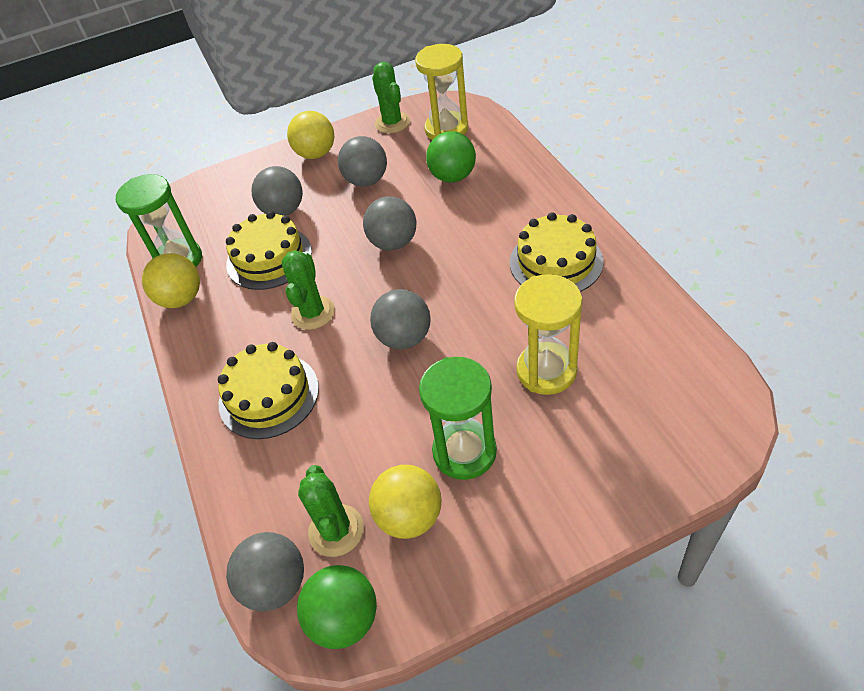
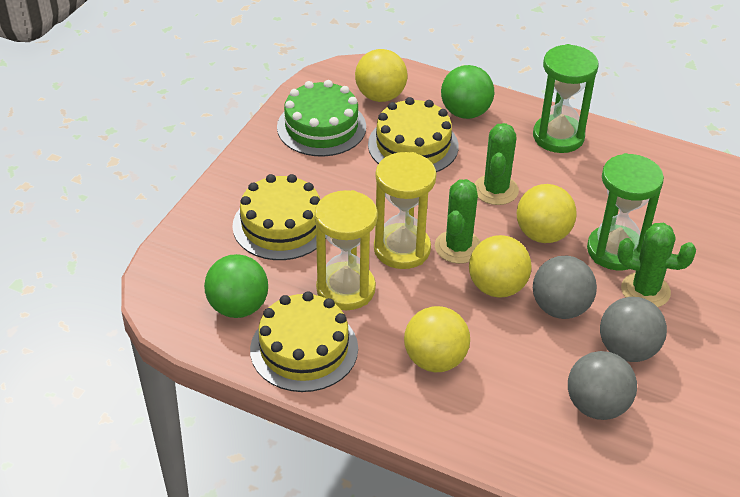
green cake: 0 -> 1
grey ball: 5 -> 3
yellow ball: 3 -> 4

